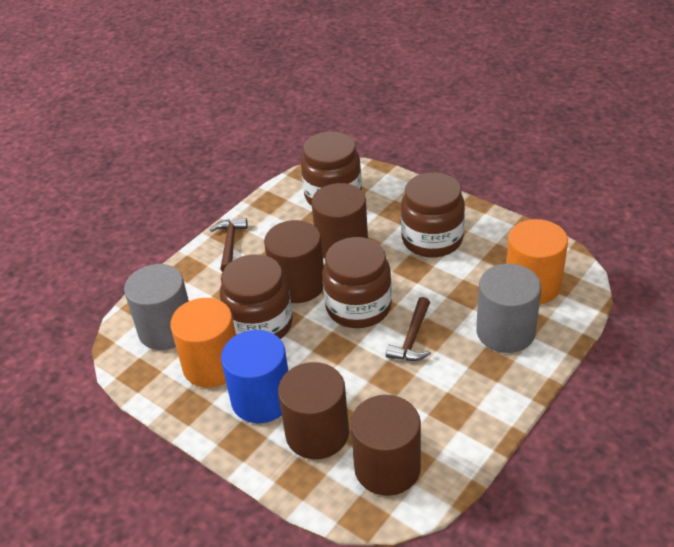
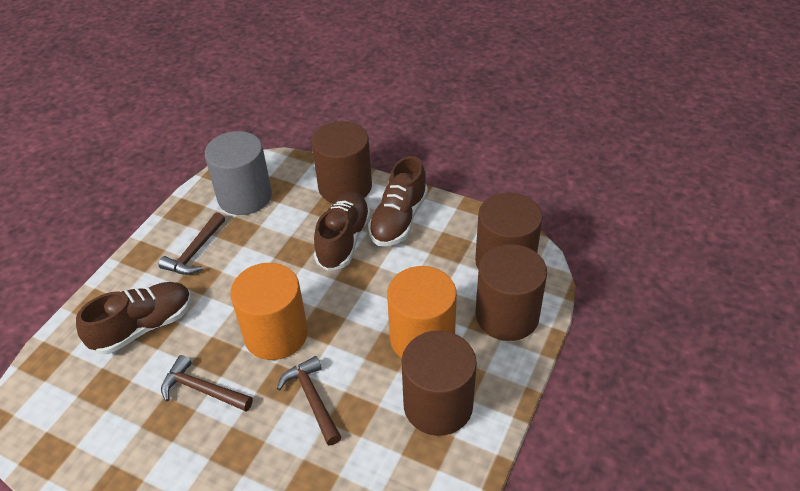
blue cylinder: 1 -> 0
brown hammer: 2 -> 3
brown jar: 4 -> 0
brown shoe: 0 -> 3
grey cylinder: 2 -> 1

